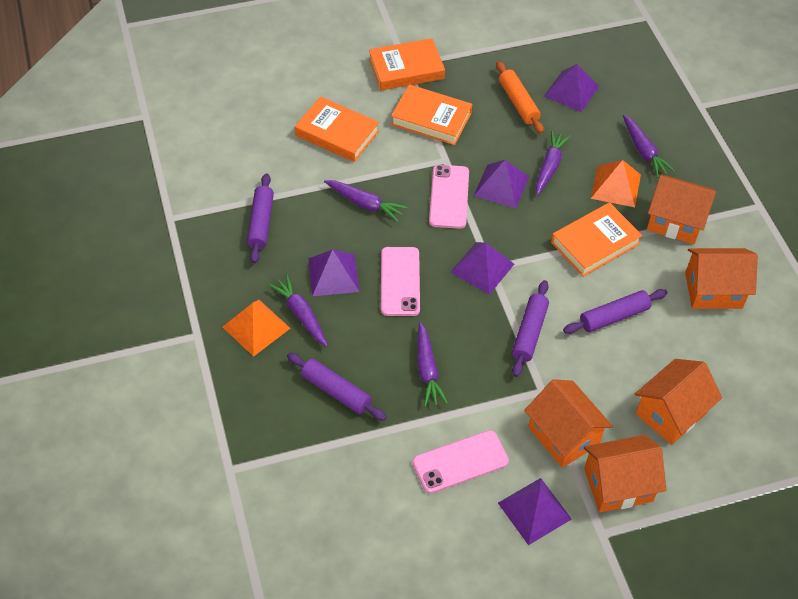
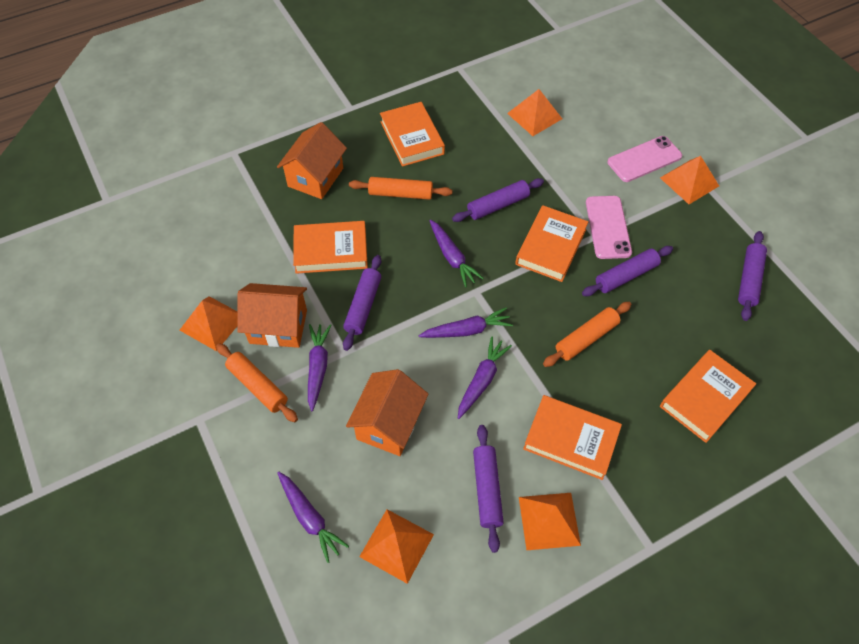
orange book: 4 -> 5
orange house: 5 -> 3
orange pyramid: 2 -> 5
orange rolling pin: 1 -> 3
pink phone: 3 -> 2
purple pyramid: 5 -> 0
purple rolling pin: 4 -> 5

